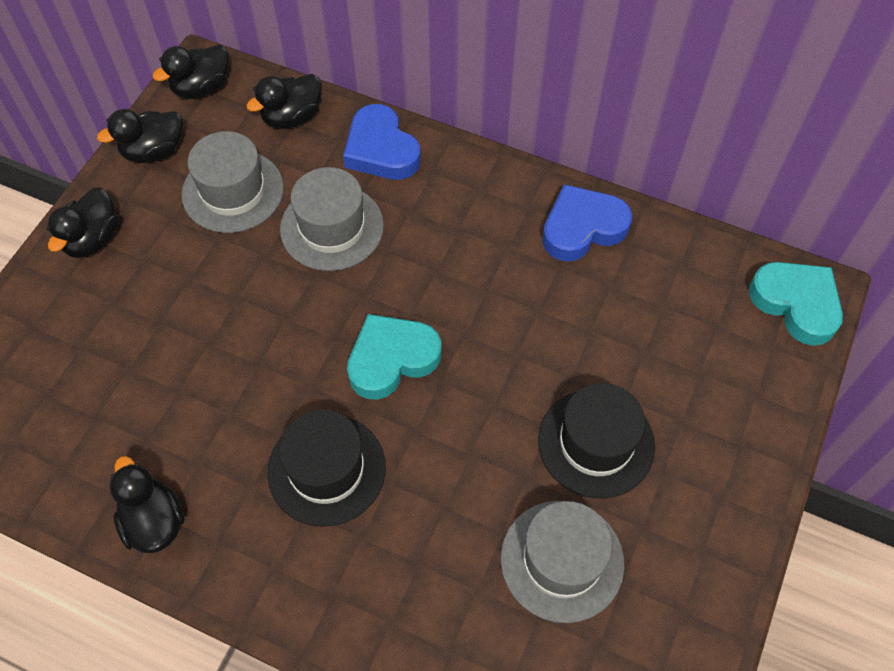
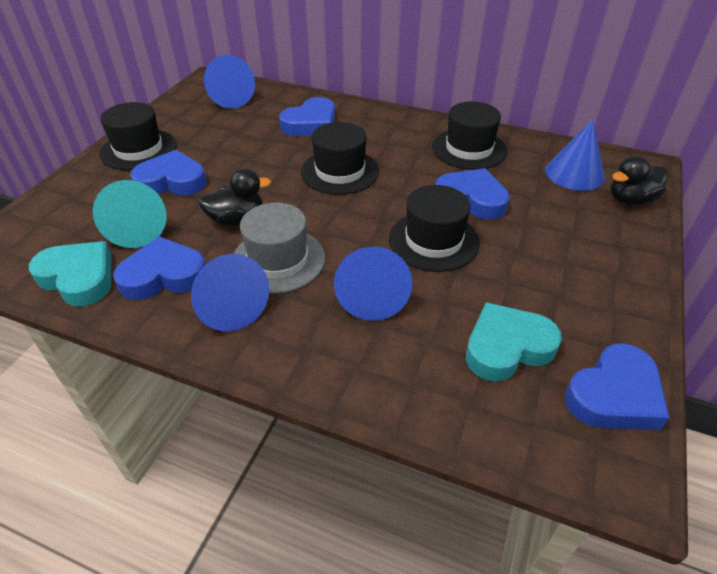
black duck: 5 -> 2
black hat: 2 -> 4
blue cone: 0 -> 4
blue heart: 2 -> 5
grey hat: 3 -> 1
turquoise cone: 0 -> 1

